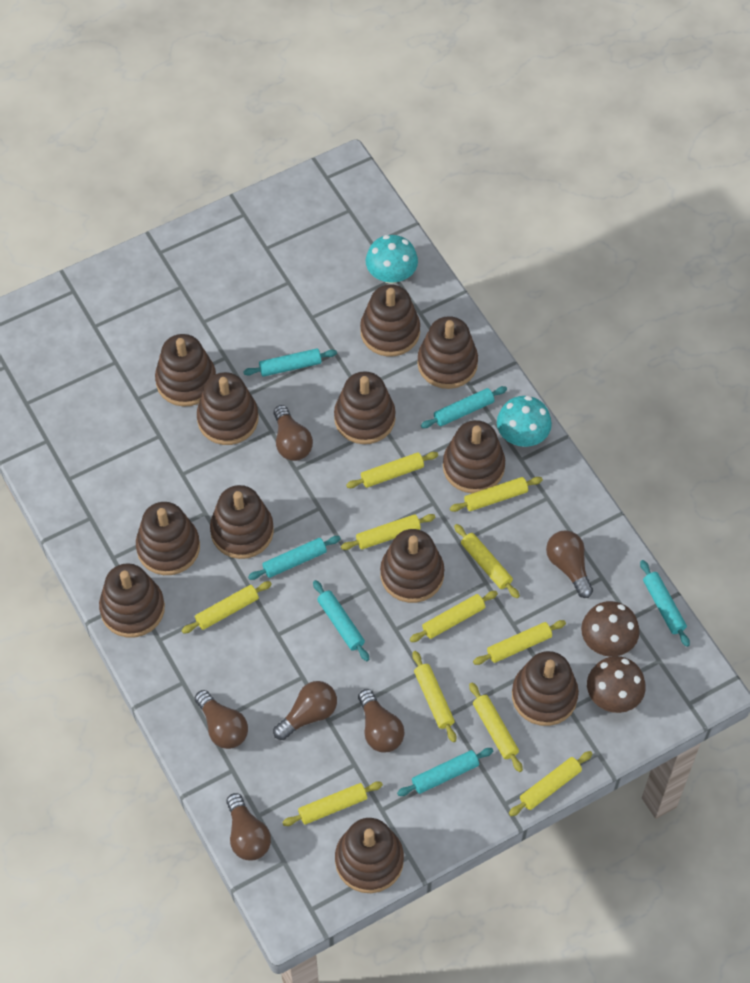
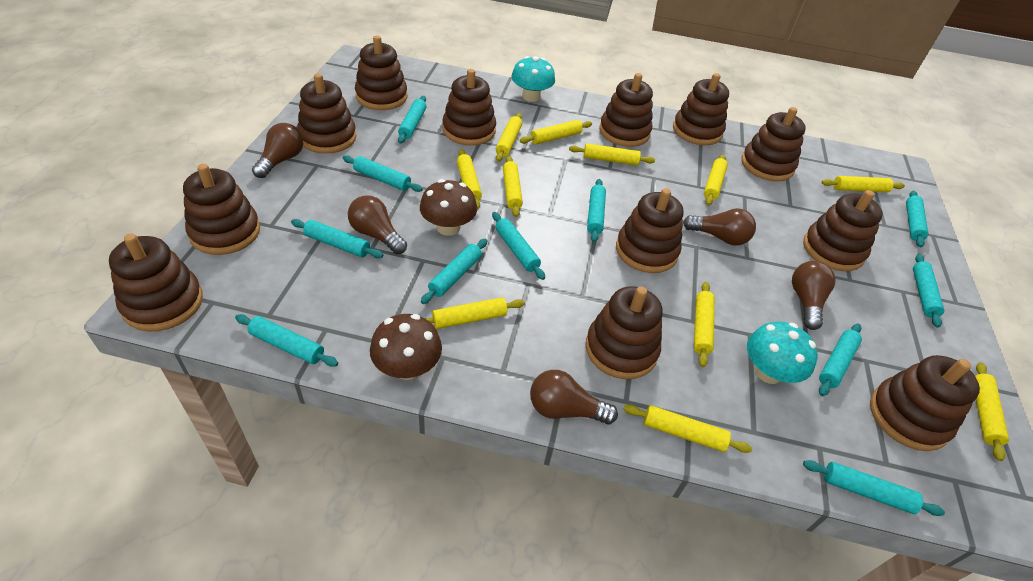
brown light bulb: 6 -> 5
turquoise rolling pin: 6 -> 11

